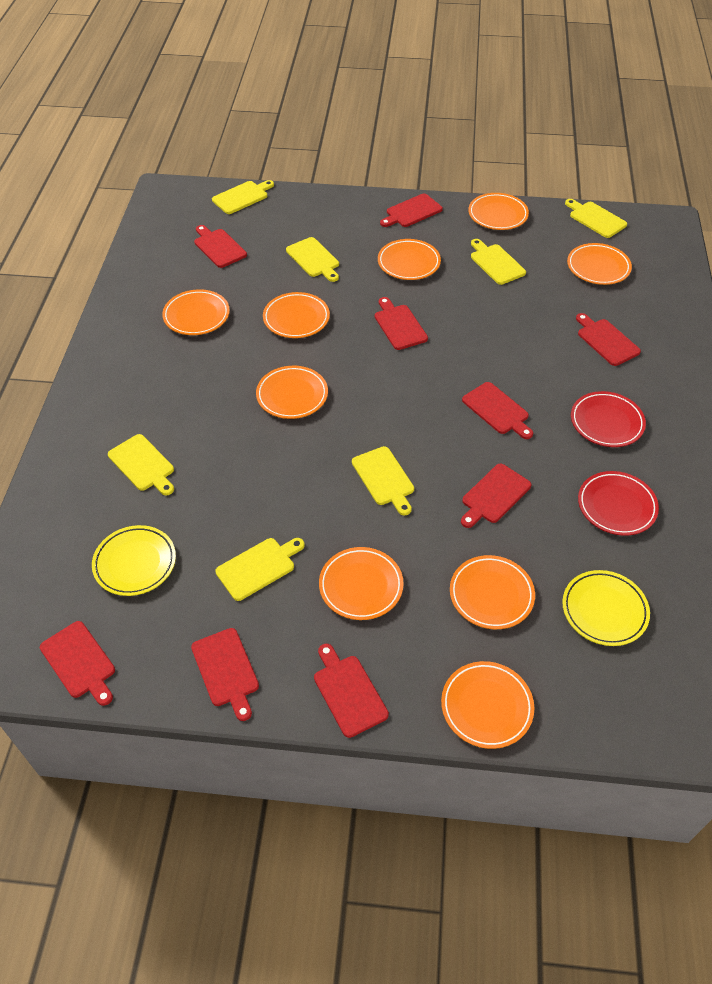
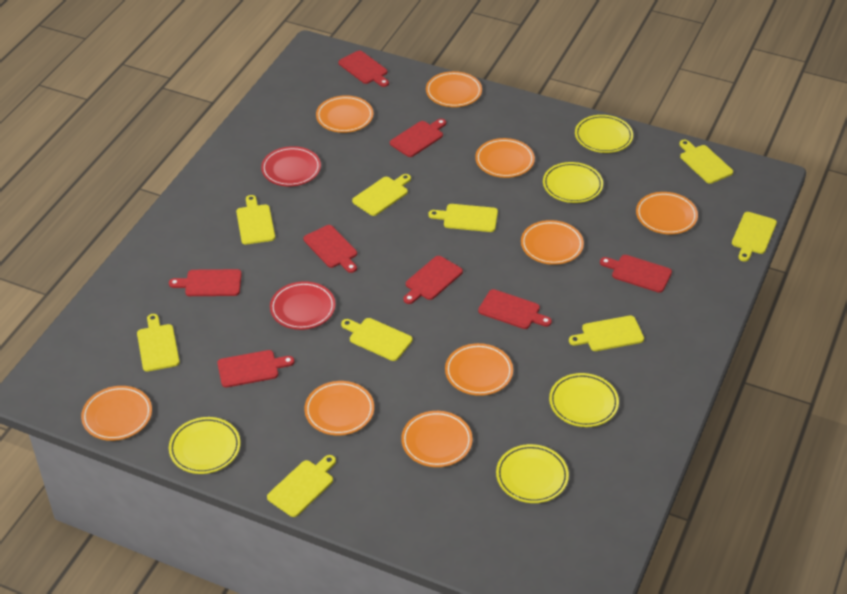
red cutting board: 9 -> 8
yellow cutting board: 7 -> 9
yellow plate: 2 -> 5

